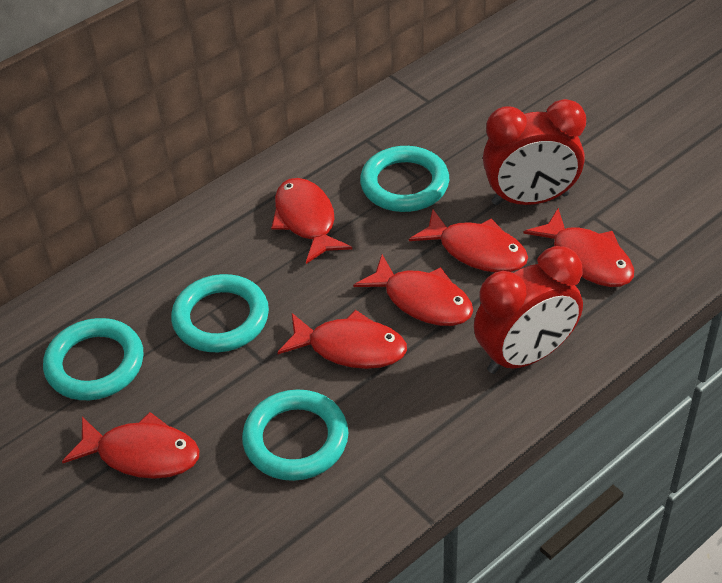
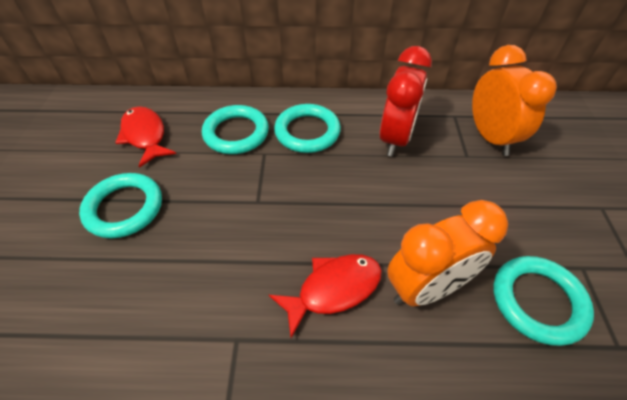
orange clock: 0 -> 2
red clock: 2 -> 1
red fish: 6 -> 2

